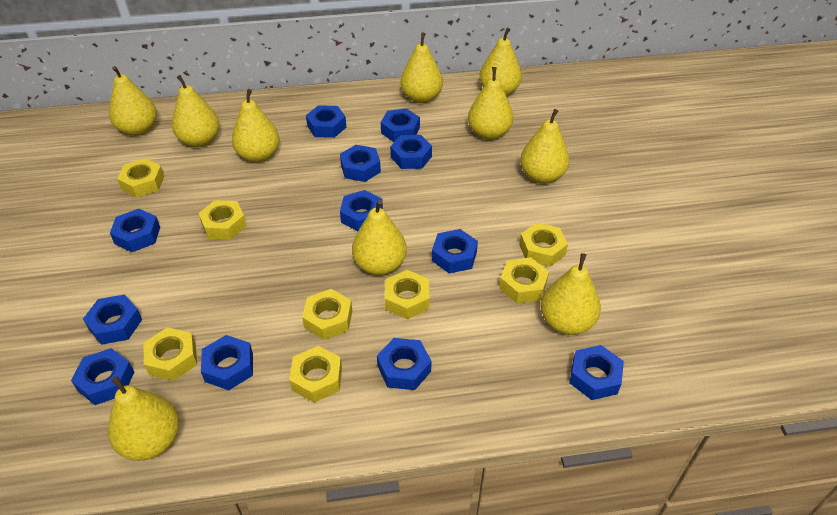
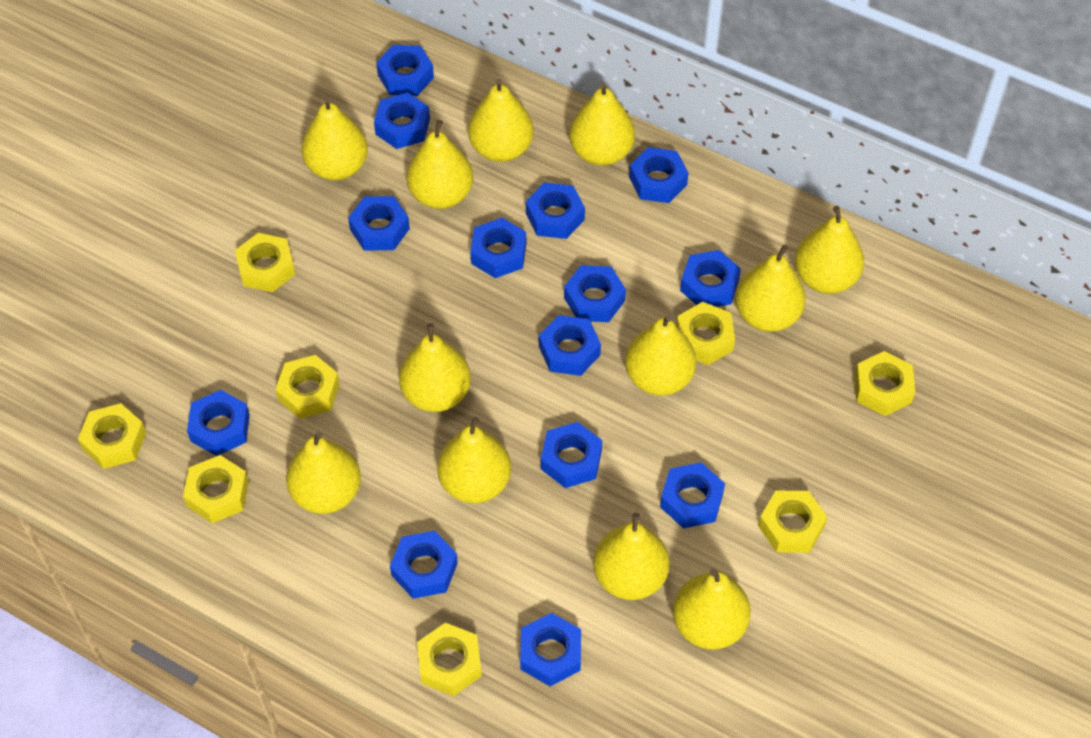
blue nut: 12 -> 14
yellow pear: 10 -> 12

